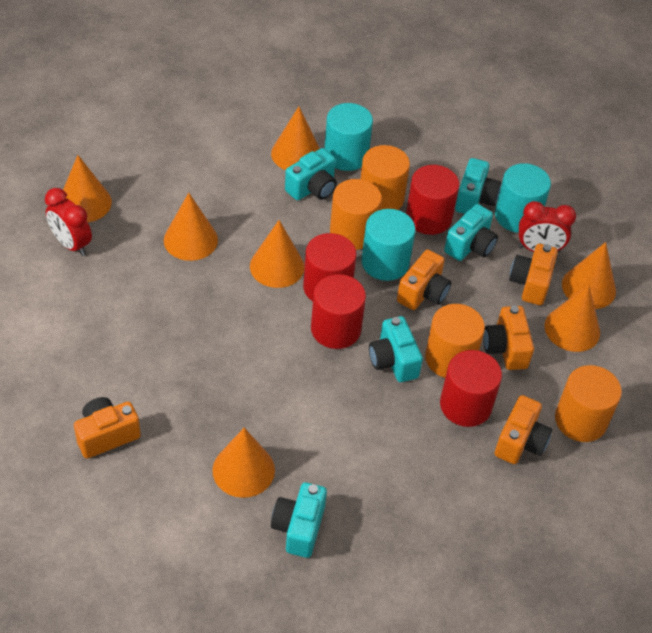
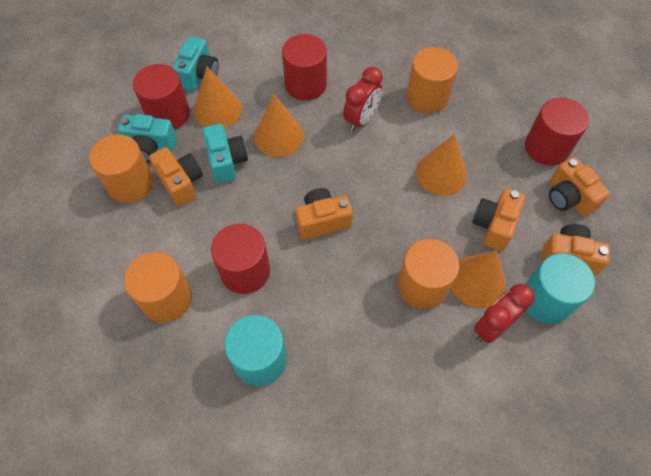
orange cone: 7 -> 4
turquoise camera: 5 -> 3
turquoise cylinder: 3 -> 2

